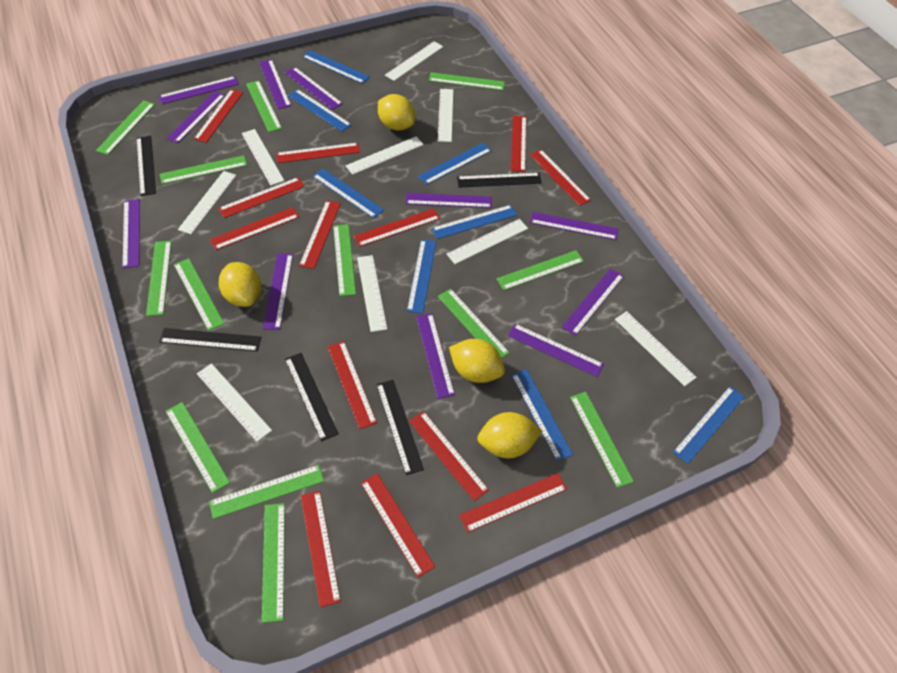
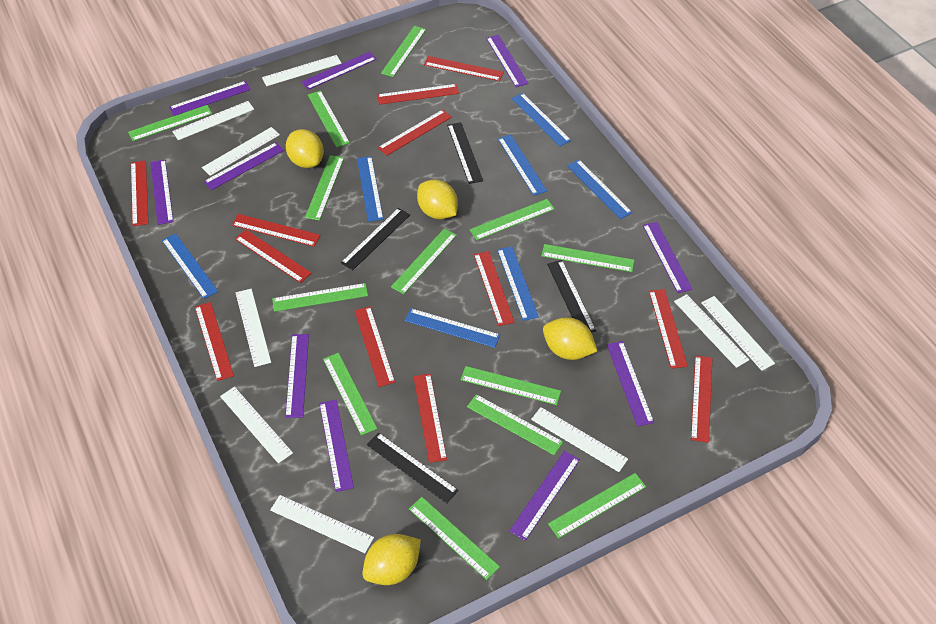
black ruler: 5 -> 4
blue ruler: 8 -> 7
purple ruler: 11 -> 10
red ruler: 13 -> 12

